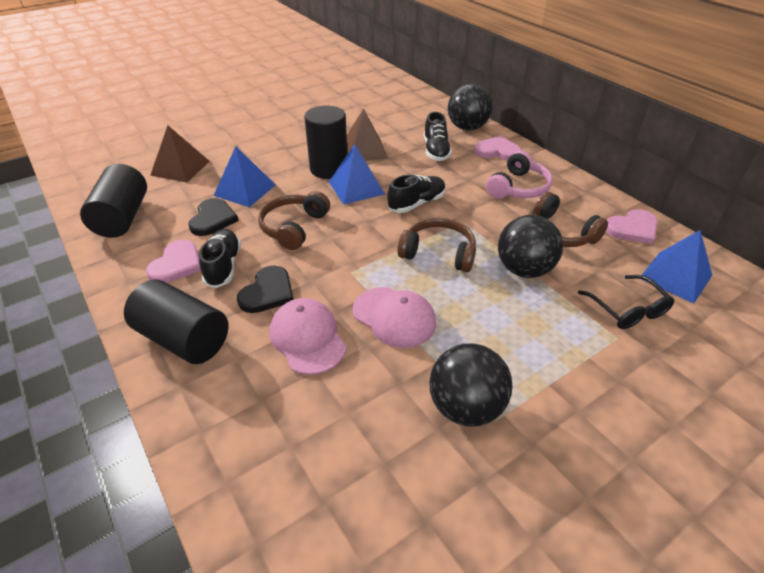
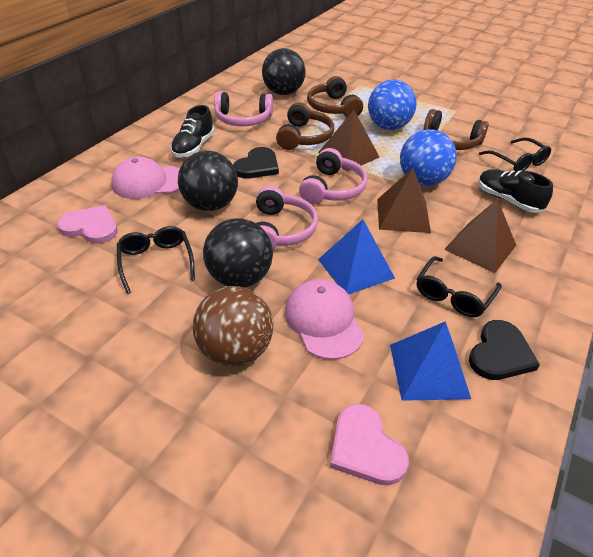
black cylinder: 3 -> 0
black glasses: 1 -> 3
black shoe: 3 -> 2
blue ball: 0 -> 2
blue pyramid: 3 -> 2
brown ball: 0 -> 1
brown pyramid: 2 -> 3
pink headphones: 1 -> 3
pink heart: 3 -> 2

